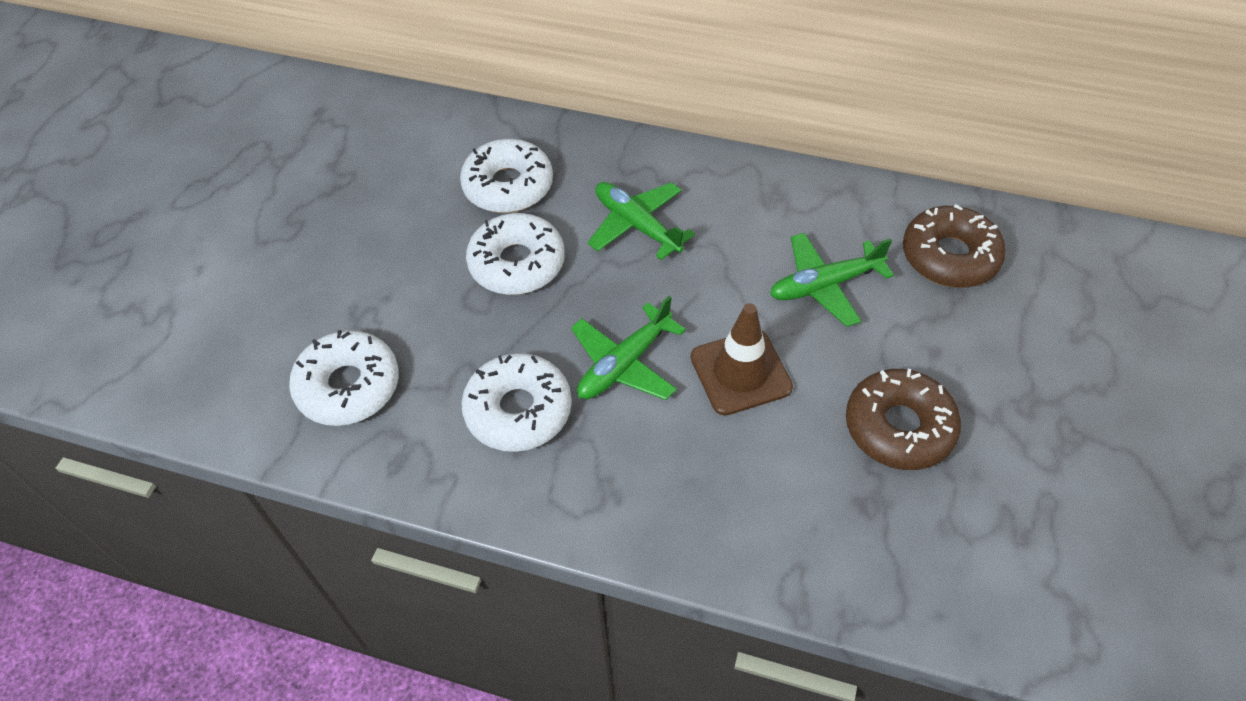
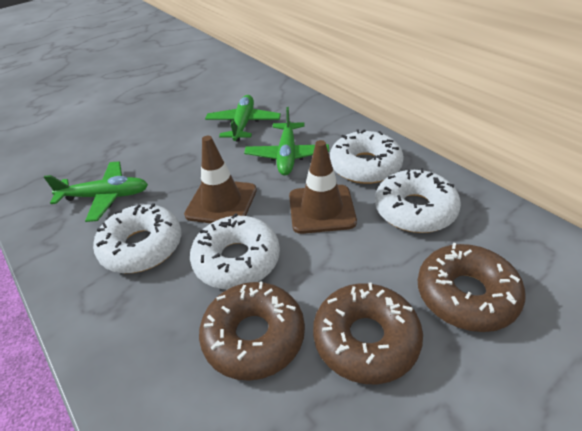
brown donut: 2 -> 3
brown traffic cone: 1 -> 2

